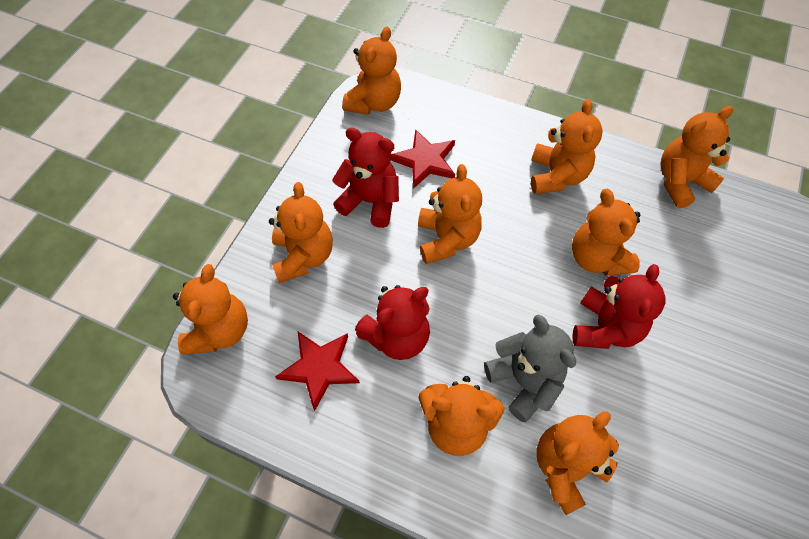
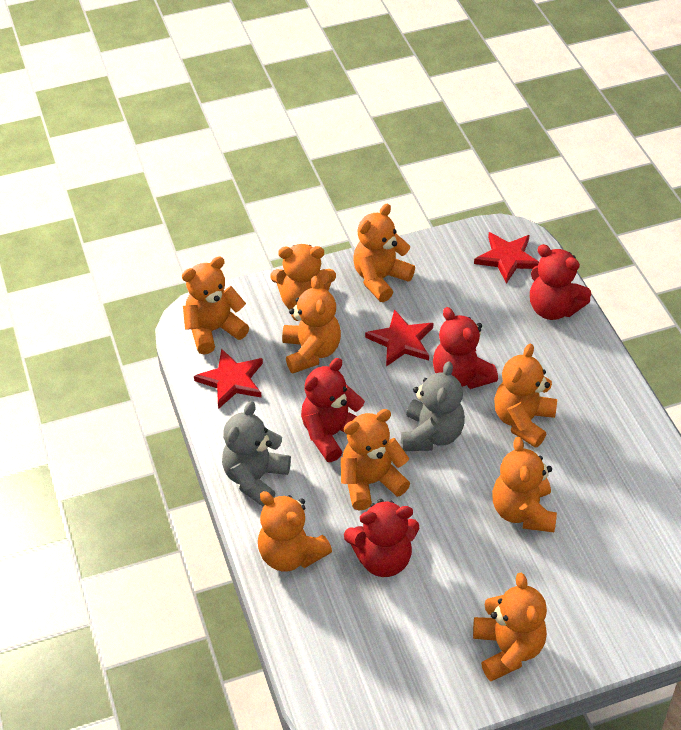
grey teddy bear: 1 -> 2
red star: 2 -> 3
red teddy bear: 3 -> 4

